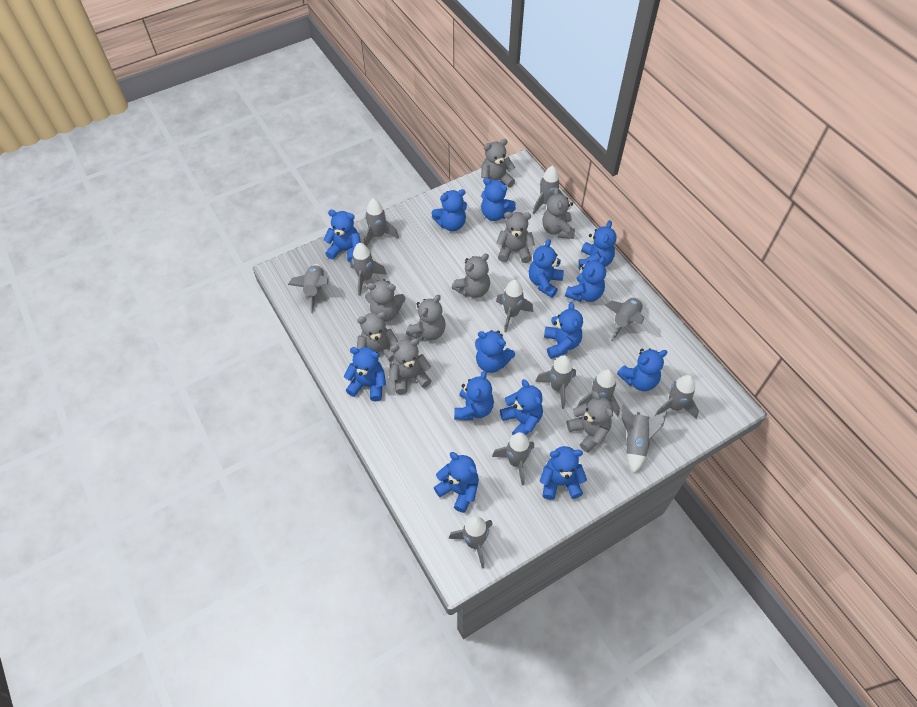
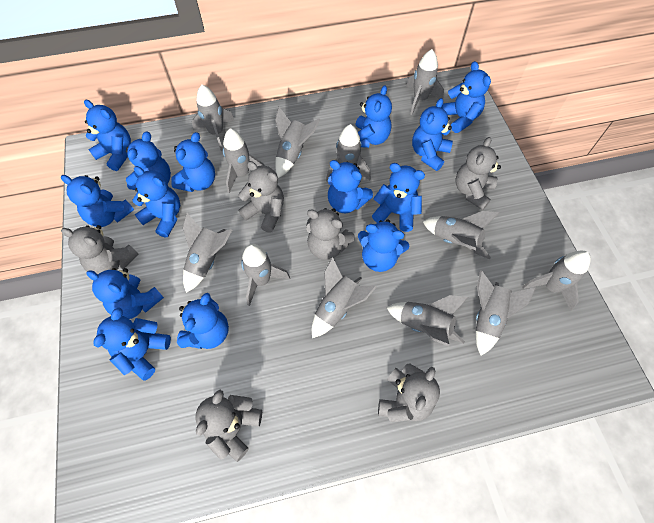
grey teddy bear: 9 -> 6

